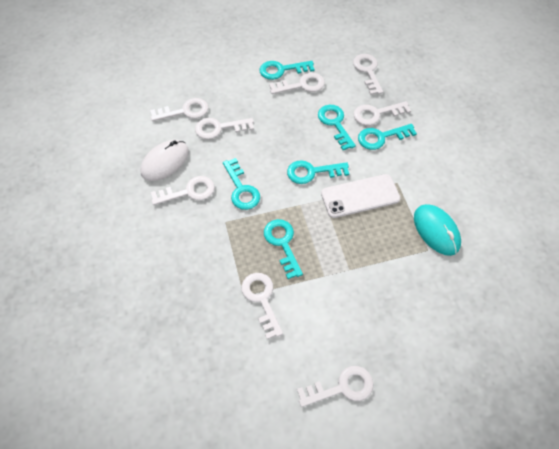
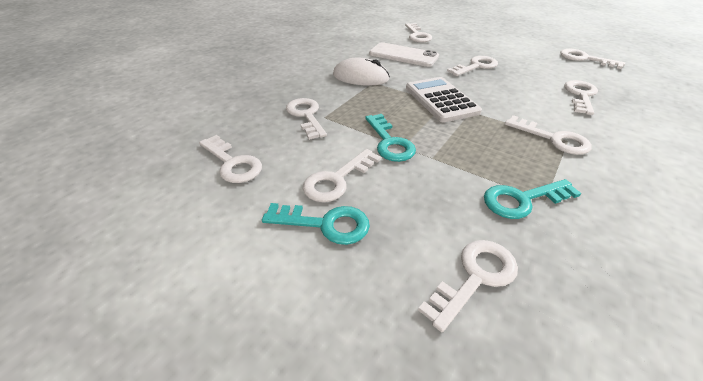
turquoise key: 6 -> 3
turquoise mouse: 1 -> 0
white calculator: 0 -> 1
white key: 8 -> 9

